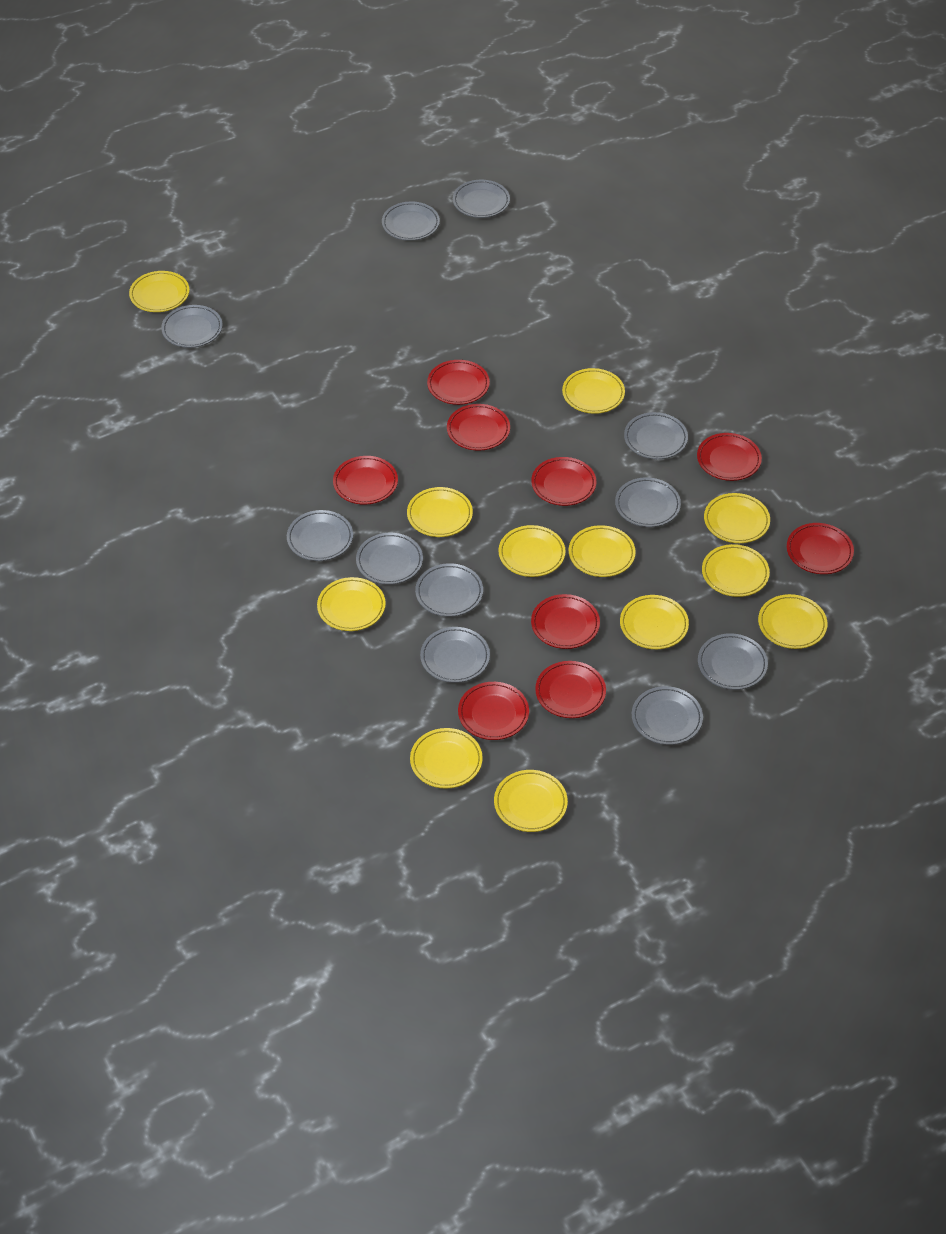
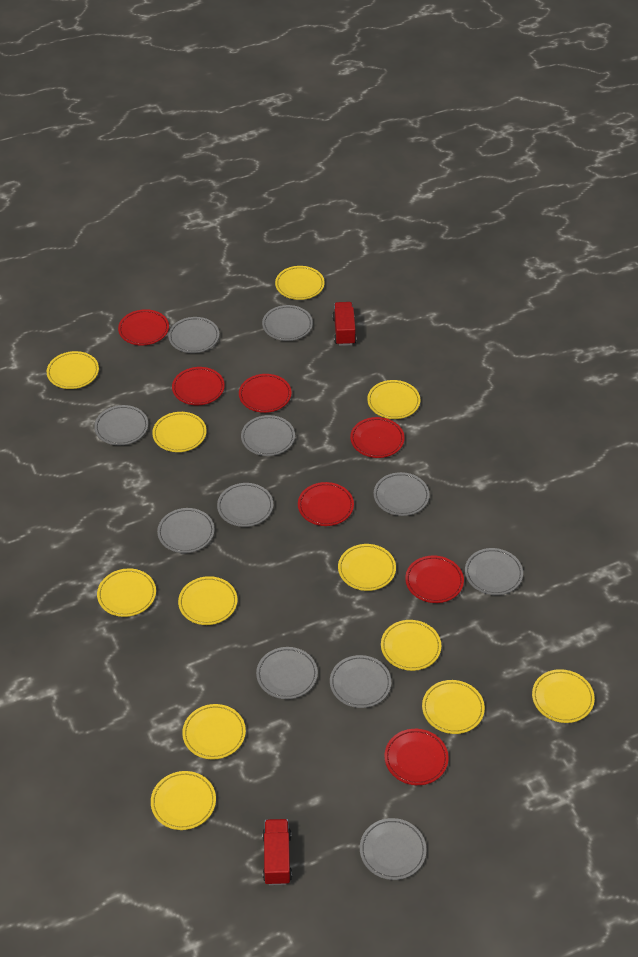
red plate: 9 -> 7
red truck: 0 -> 2

